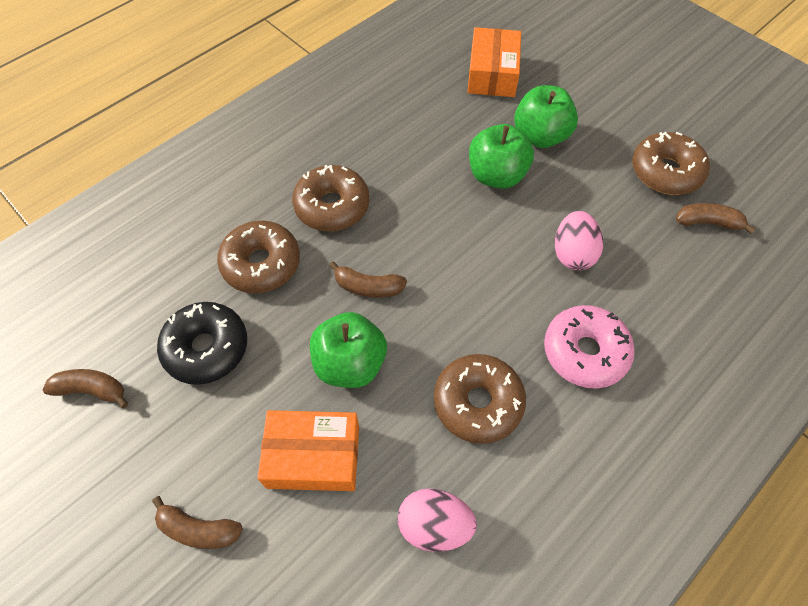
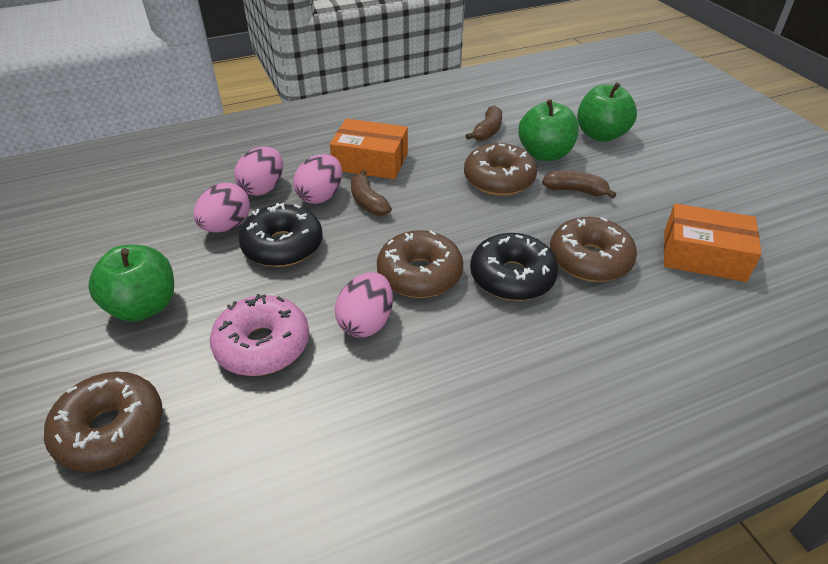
black donut: 1 -> 2
brown banana: 4 -> 3
pink egg: 2 -> 4

